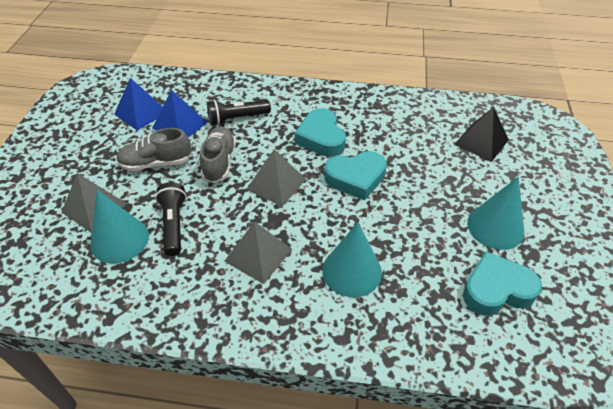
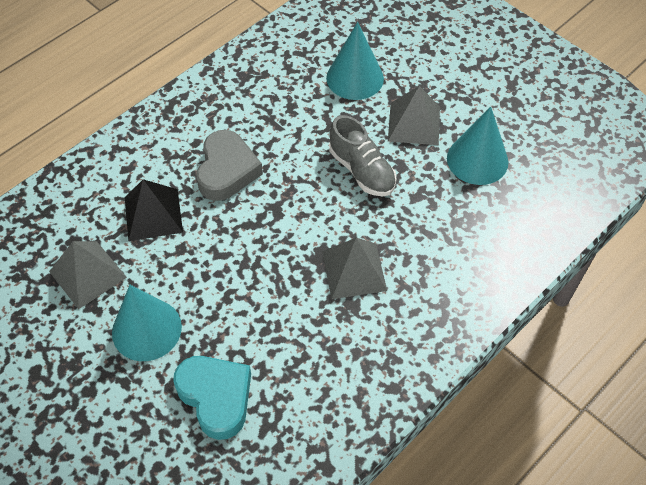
black flashlight: 2 -> 0
blue pyramid: 2 -> 0
grey heart: 0 -> 1
grey shoe: 2 -> 1
turquoise heart: 3 -> 1

